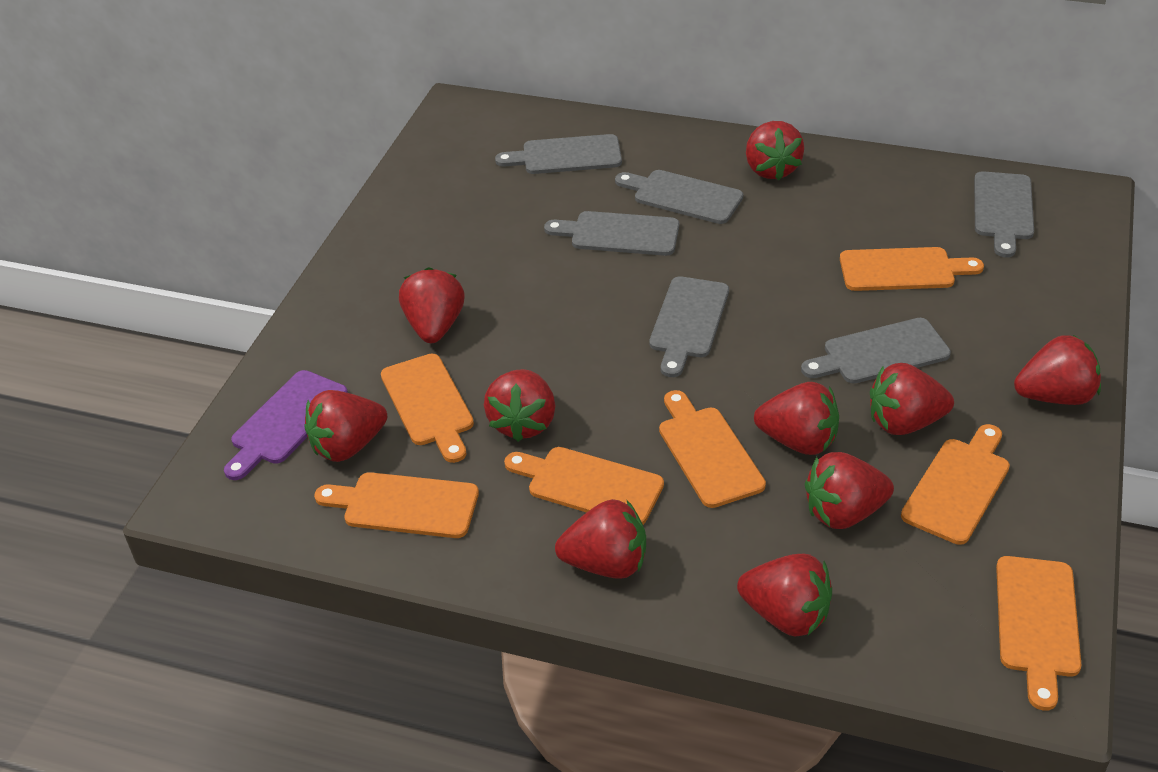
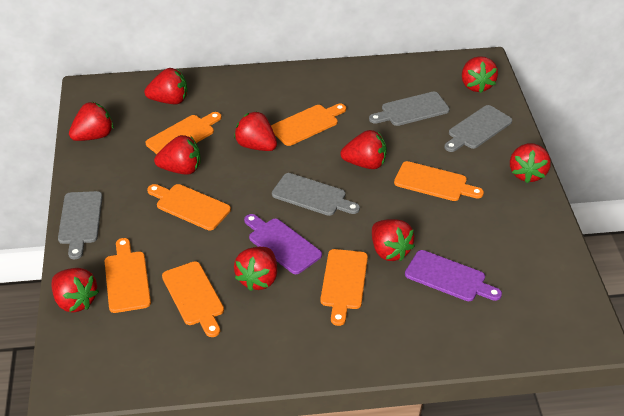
grey cutting board: 6 -> 4
purple cutting board: 1 -> 2

